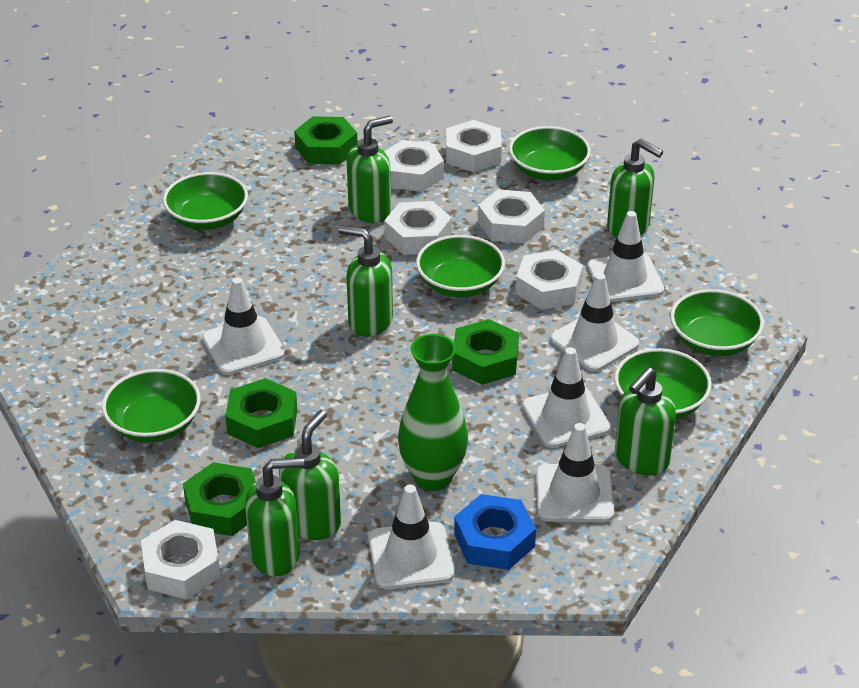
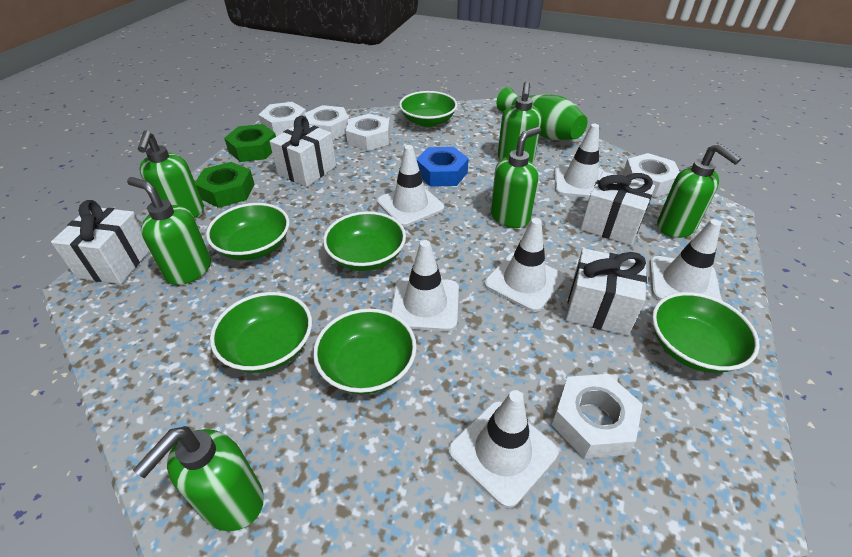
green nut: 4 -> 2
white gift: 0 -> 4
white nut: 6 -> 5

